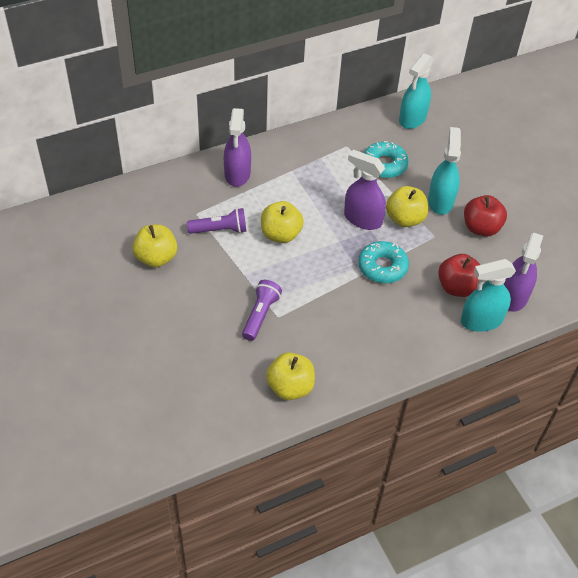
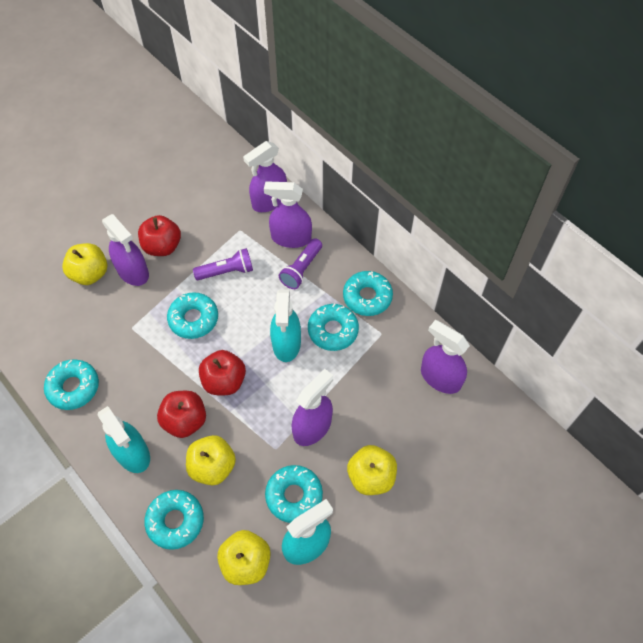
purple spray bottle: 3 -> 5
red apple: 2 -> 3
turquoise donut: 2 -> 6

